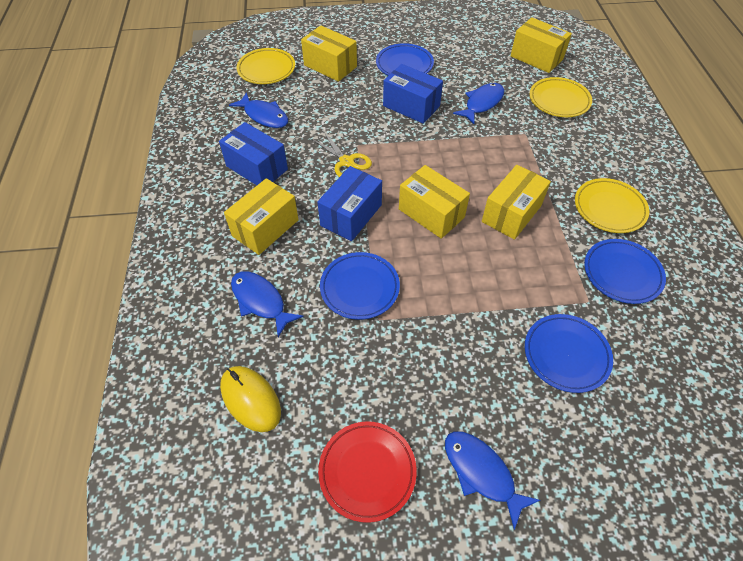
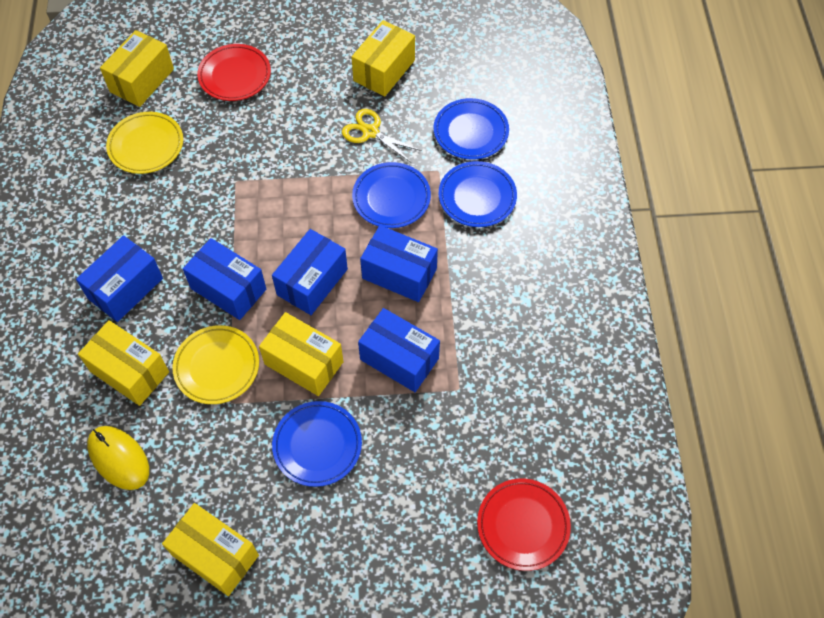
blue box: 3 -> 5
blue fish: 4 -> 0
red plate: 1 -> 2
yellow plate: 3 -> 2

